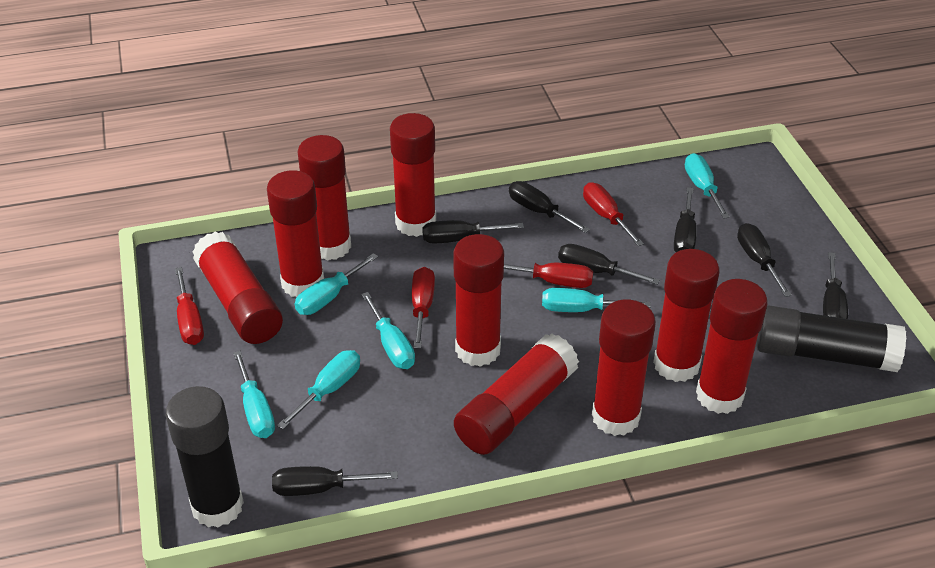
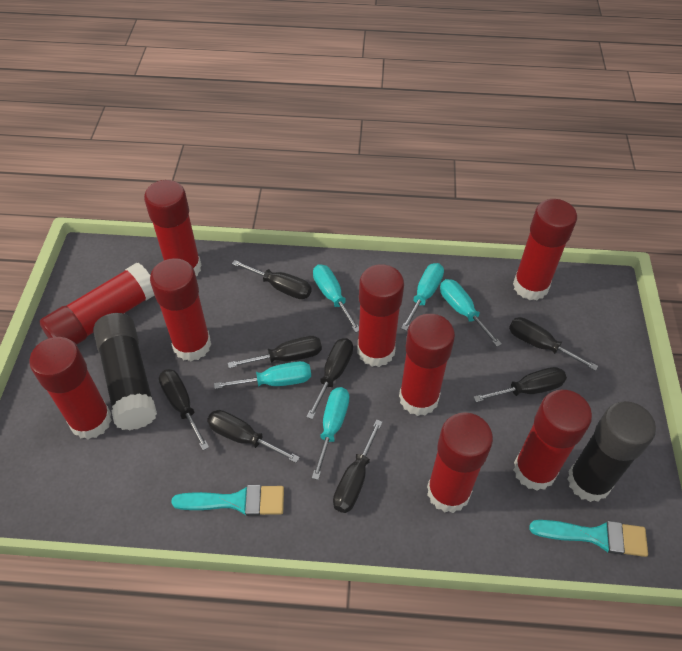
black screwdriver: 7 -> 8
red screwdriver: 4 -> 0
turquoise brush: 0 -> 2
turquoise screwdriver: 6 -> 5

